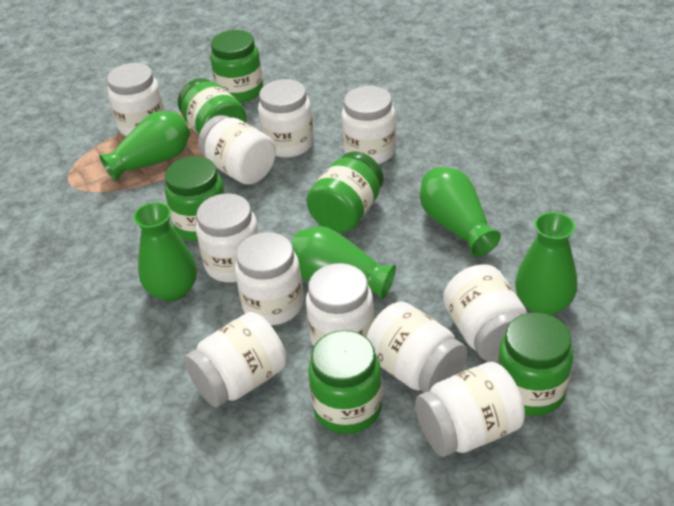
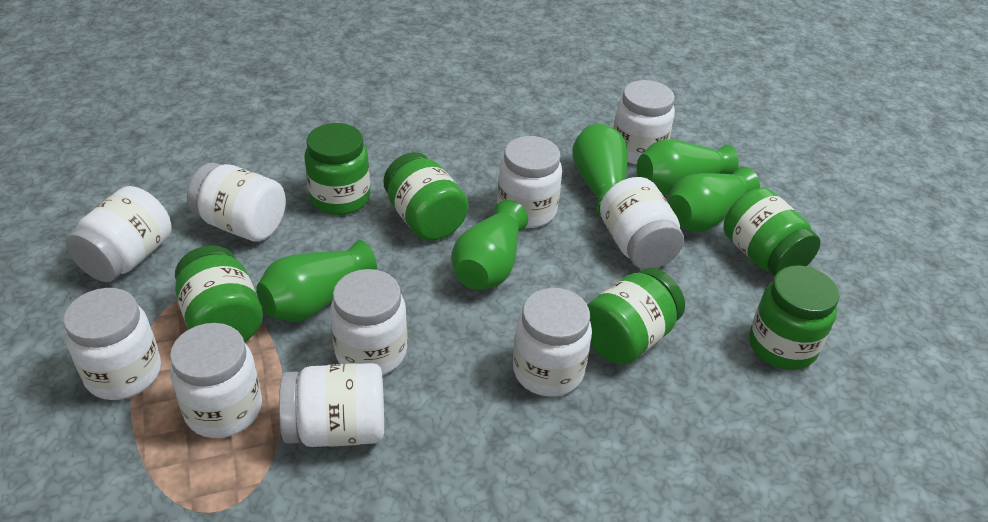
white jar: 11 -> 10

